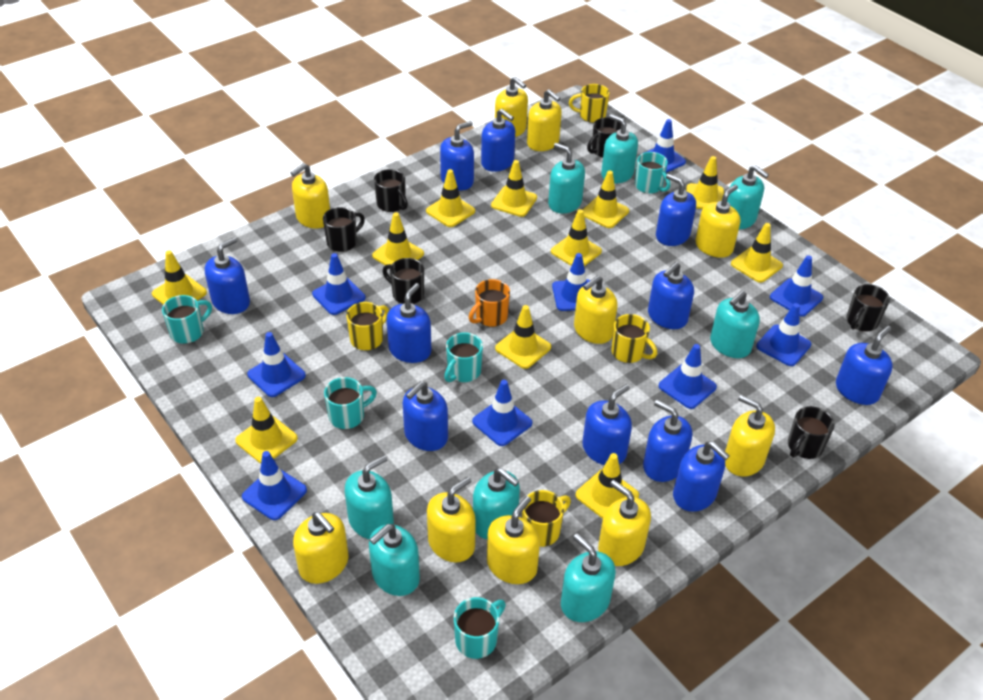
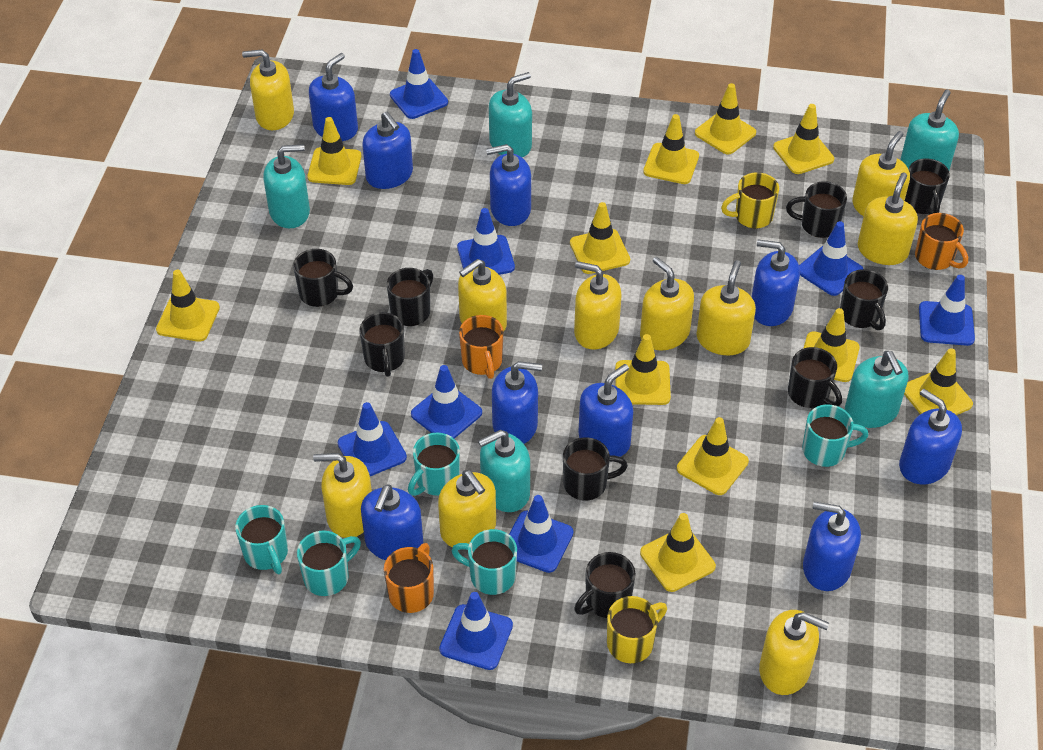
black mug: 6 -> 9
blue soap dispenser: 11 -> 9
blue traffic cone: 9 -> 8
orange mug: 1 -> 3
turquoise soap dispenser: 8 -> 5
yellow mug: 4 -> 2

